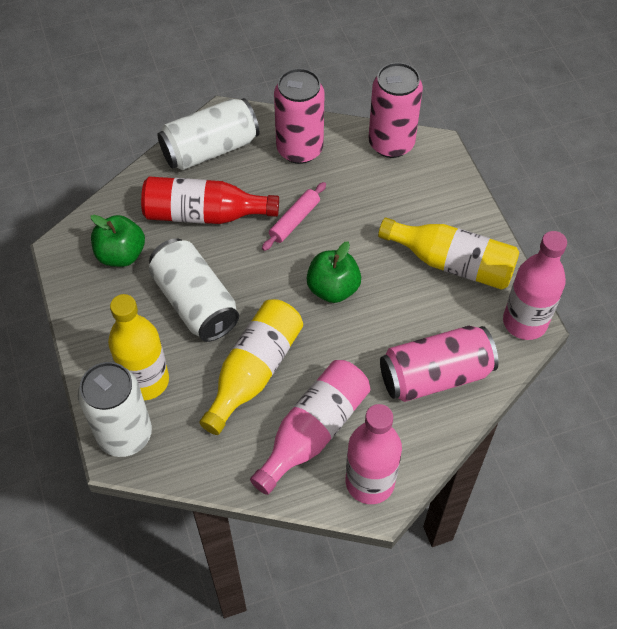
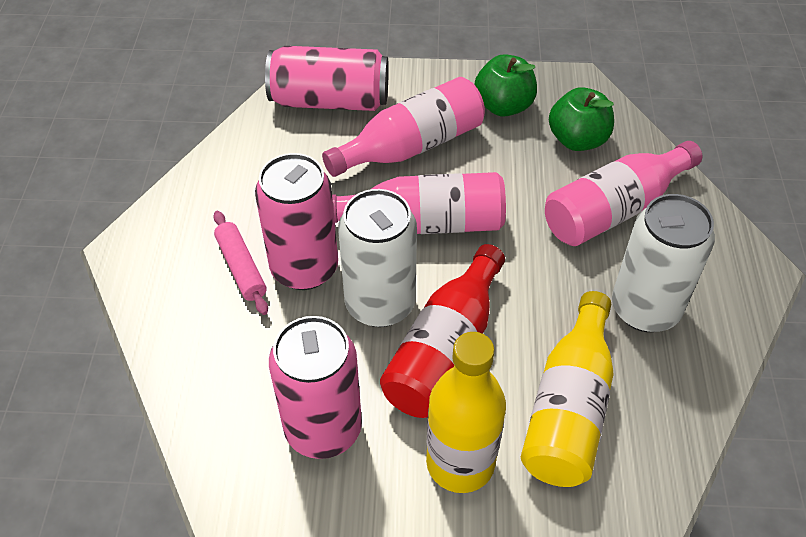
white can: 3 -> 2
yellow bottle: 3 -> 2

